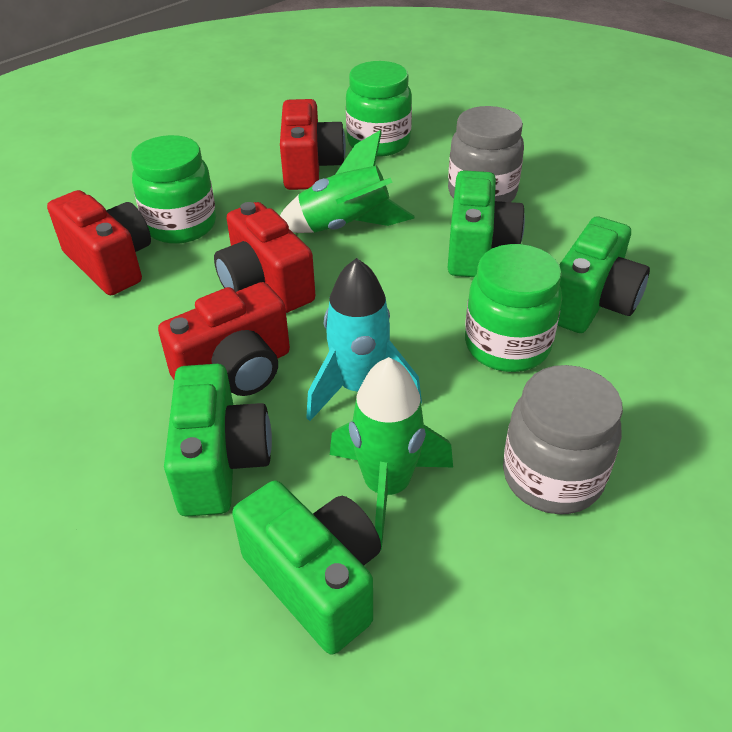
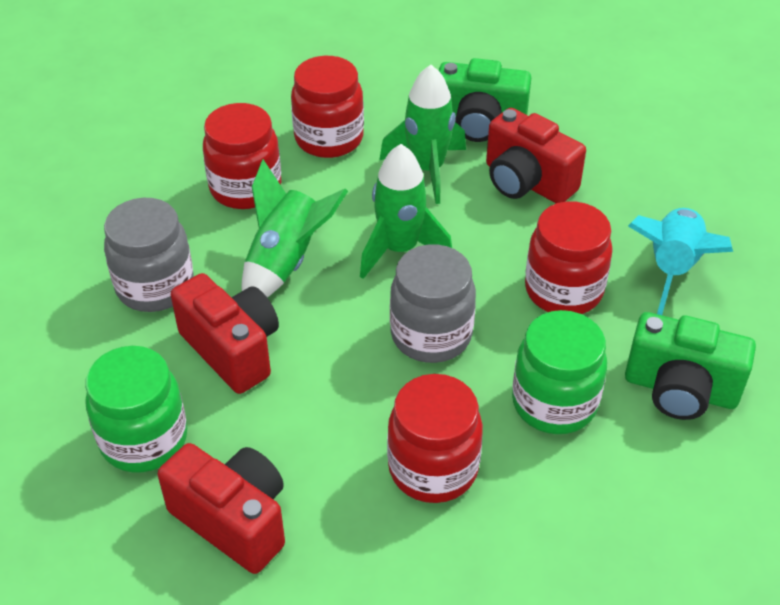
green camera: 4 -> 2
green jar: 3 -> 2
green rocket: 2 -> 3
red camera: 4 -> 3
red jar: 0 -> 4

